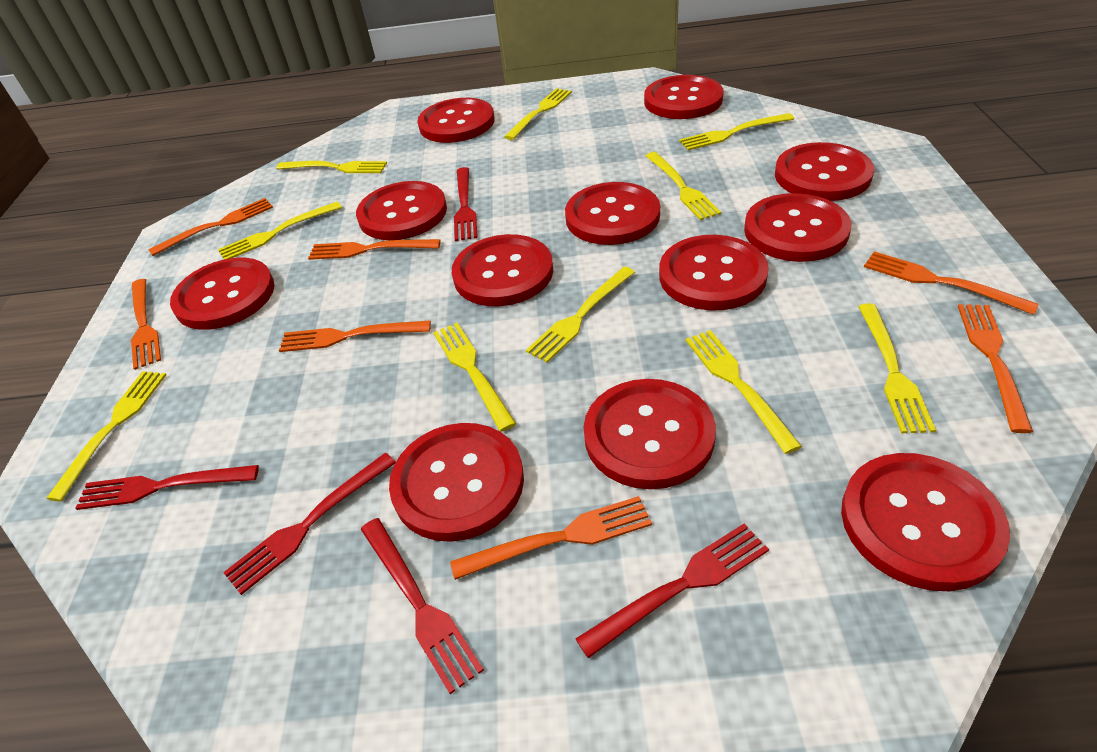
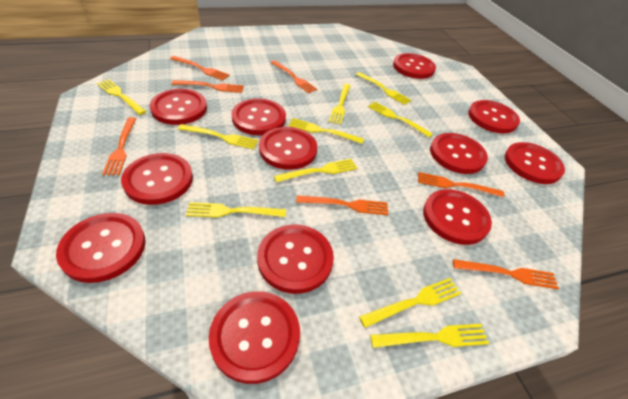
red fork: 5 -> 0

